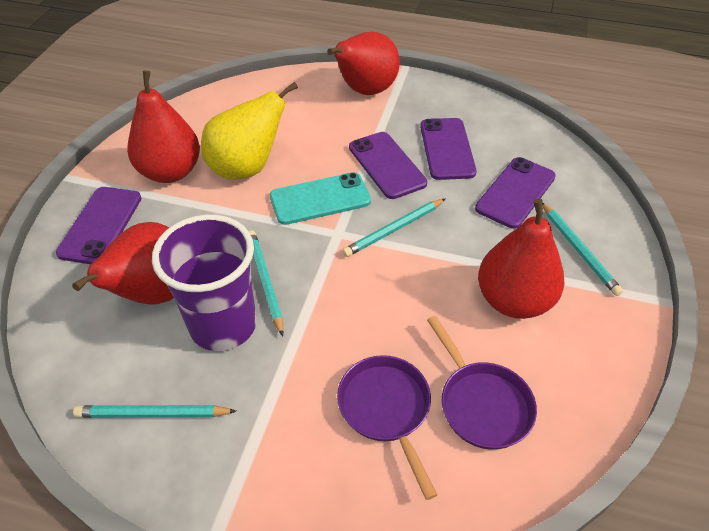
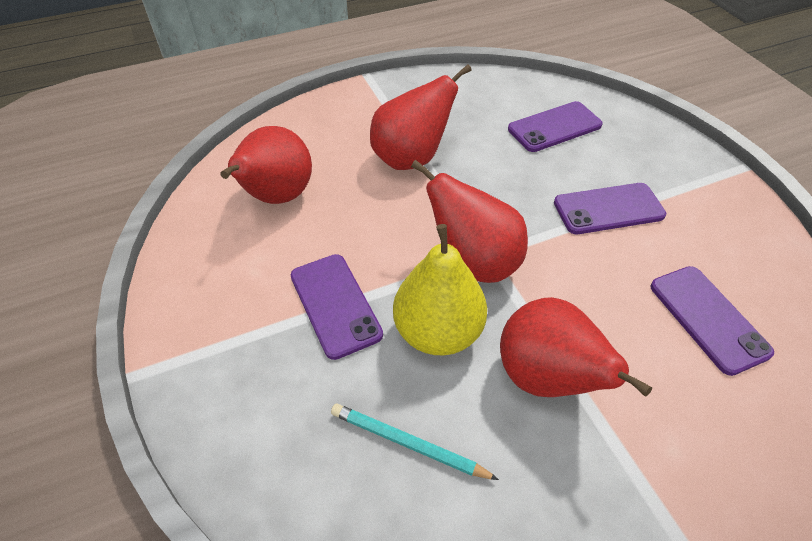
purple cup: 1 -> 0
purple pan: 2 -> 0
turquoise pencil: 4 -> 1
turquoise phone: 1 -> 0

